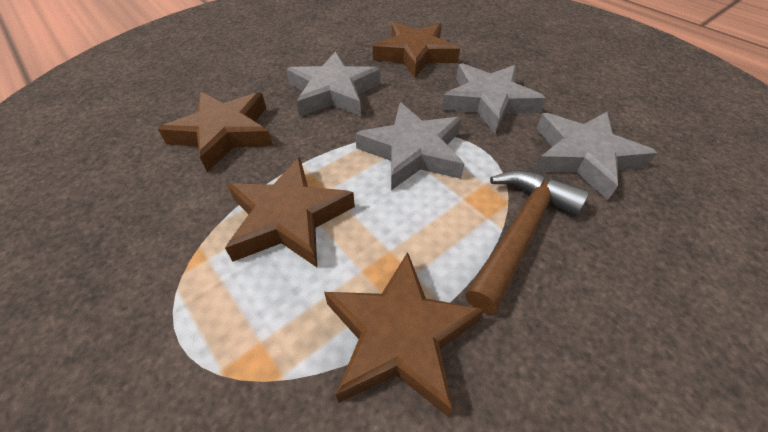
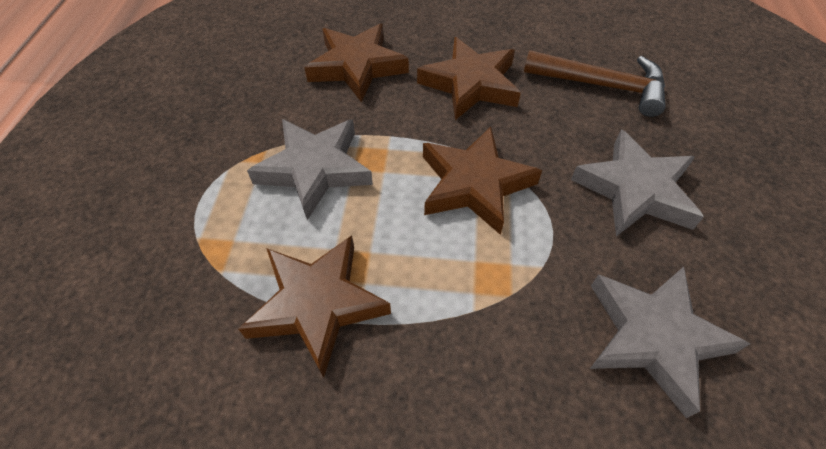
grey star: 4 -> 3

